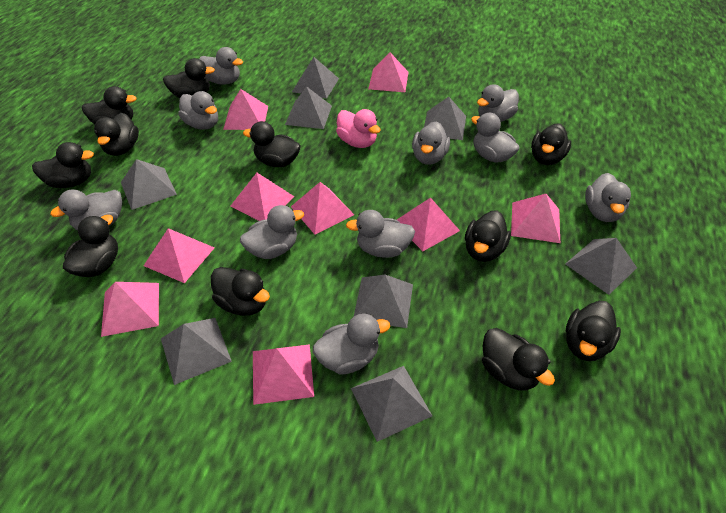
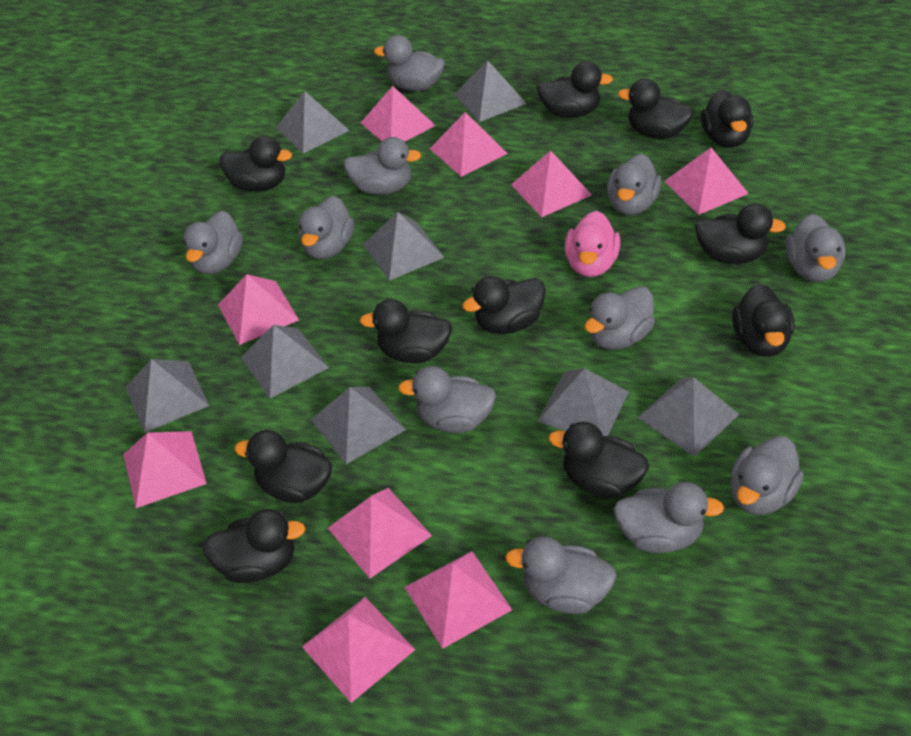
grey duck: 10 -> 11

